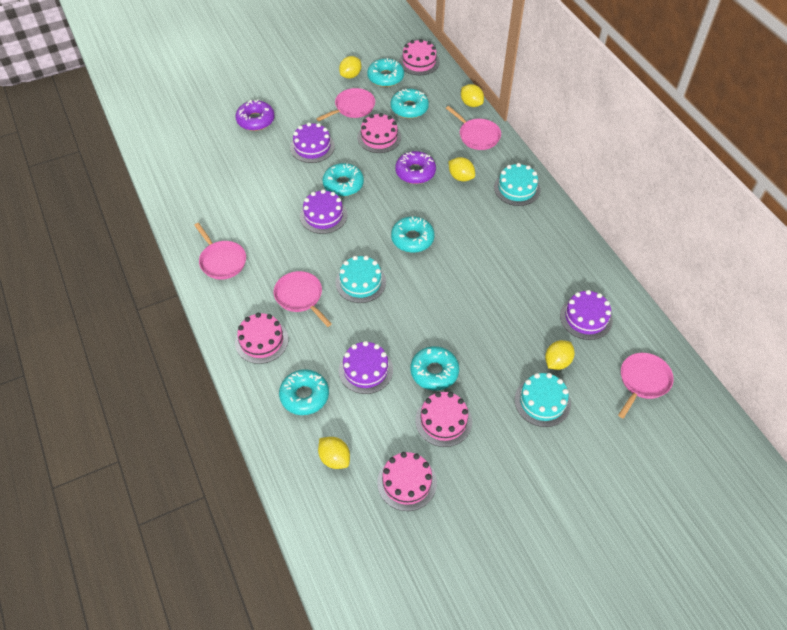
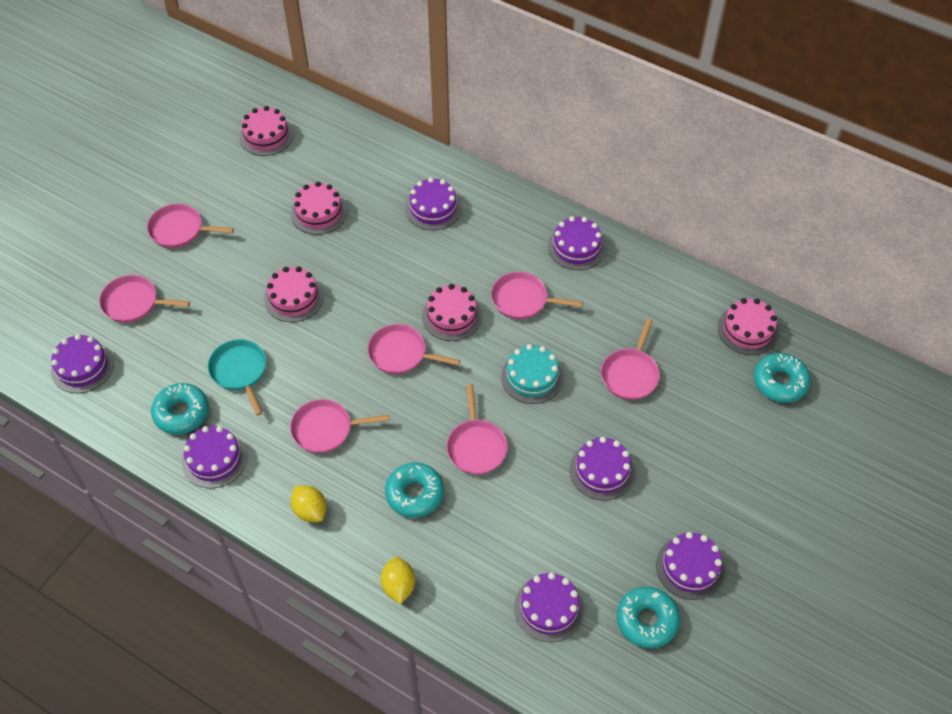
pink pan: 5 -> 7
purple cake: 4 -> 7
purple donut: 2 -> 0
turquoise cake: 3 -> 1
turquoise donut: 6 -> 4
turquoise pan: 0 -> 1
yellow lemon: 5 -> 2

